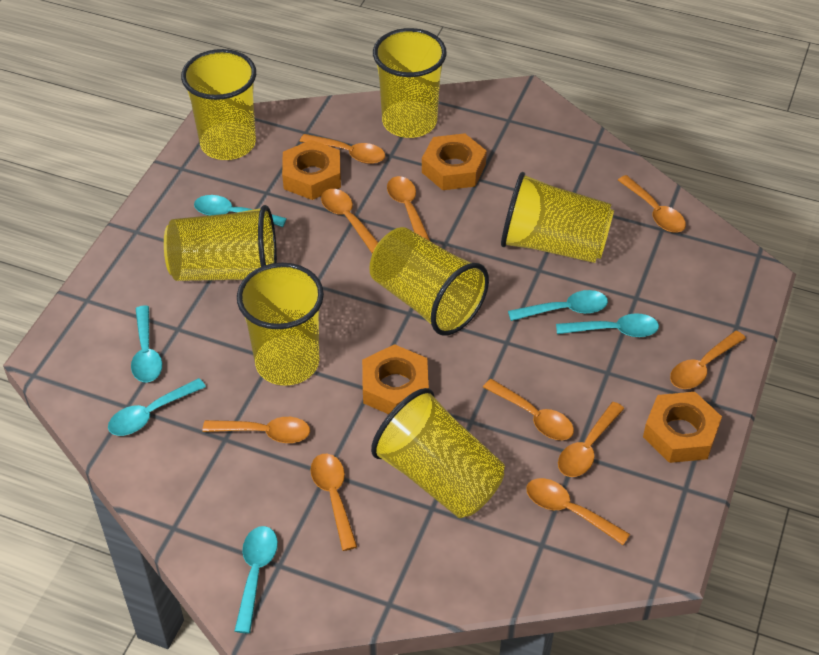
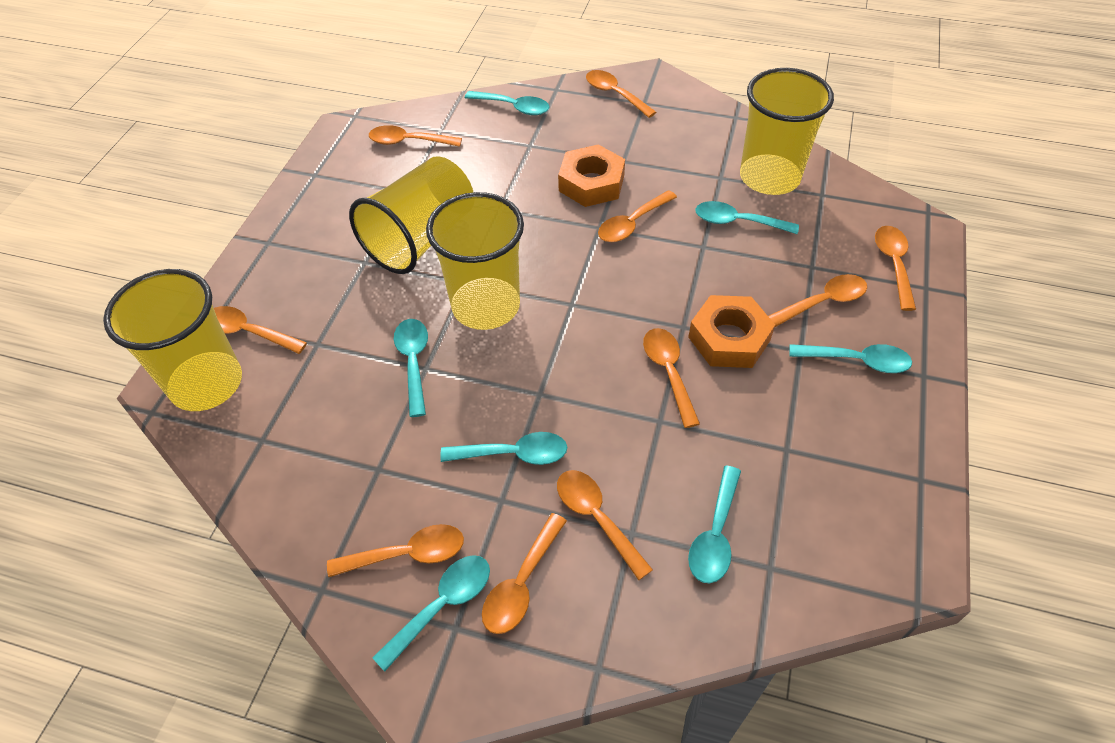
orange nut: 4 -> 2
turquoise spoon: 6 -> 7
yellow cup: 7 -> 4

